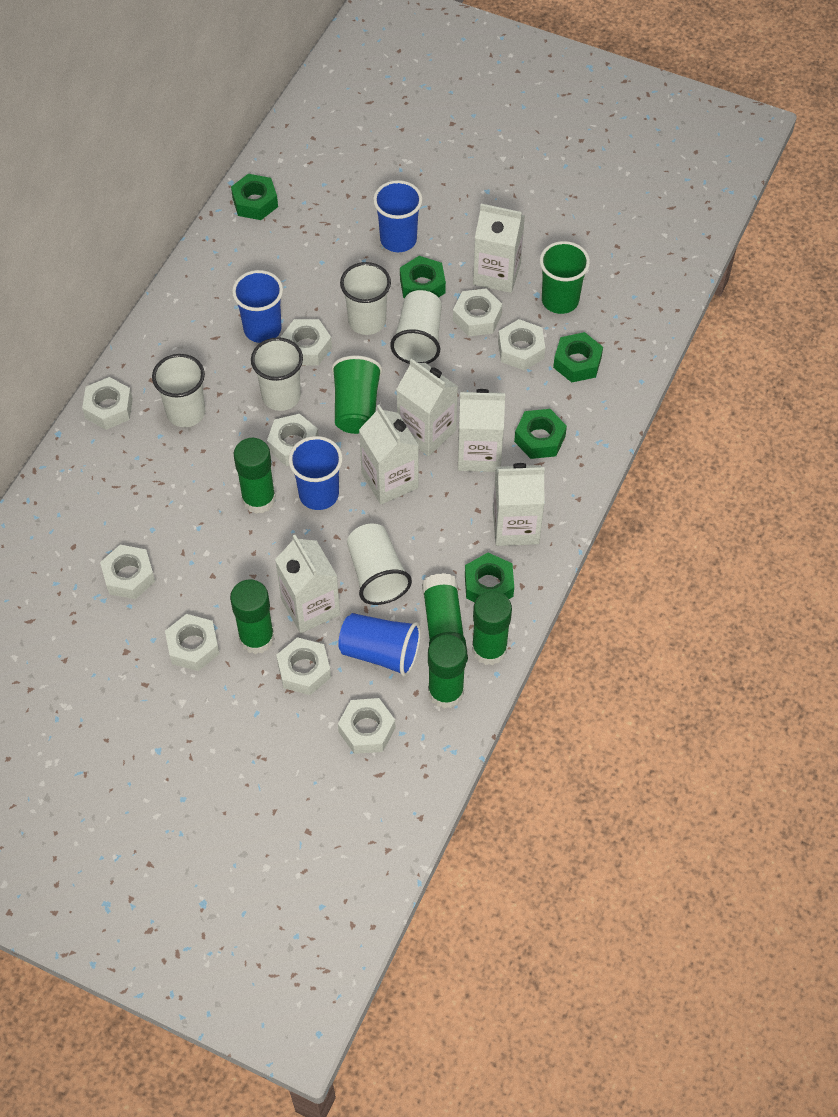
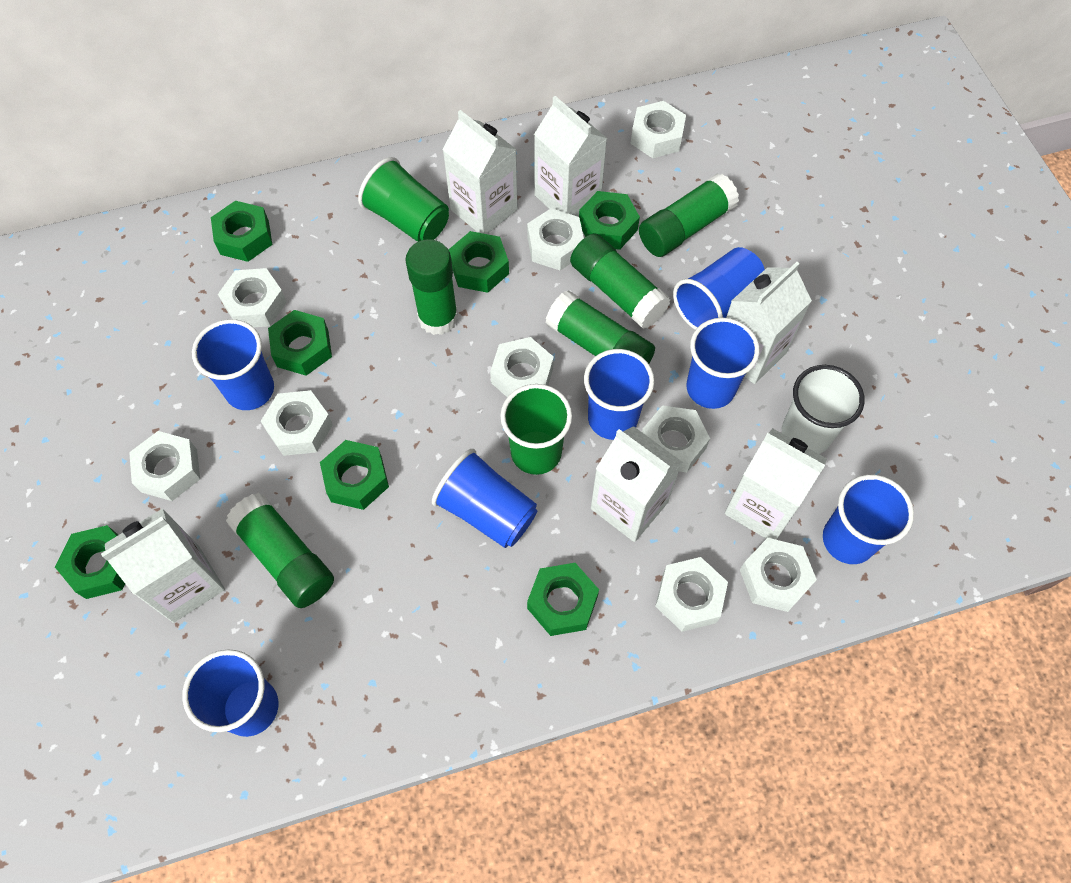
blue cup: 4 -> 7
green nut: 5 -> 7
white cup: 5 -> 1

